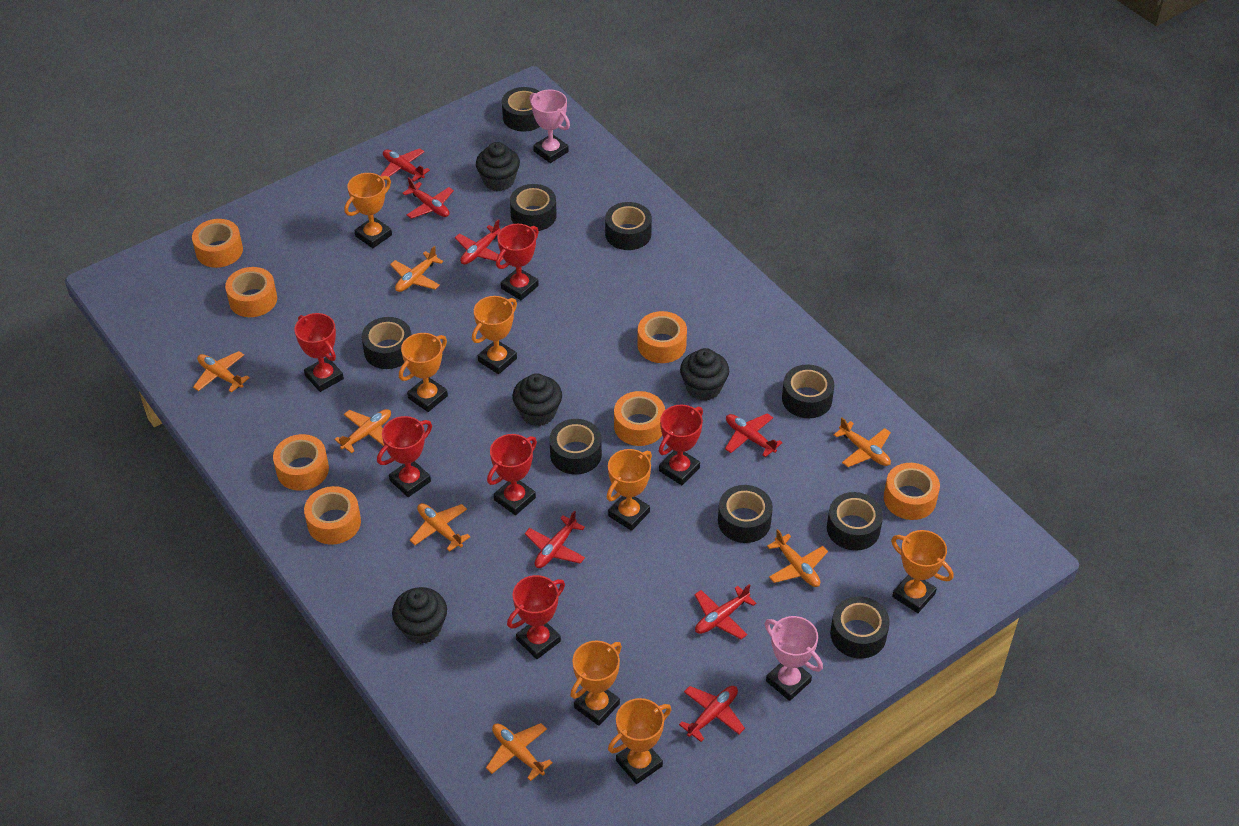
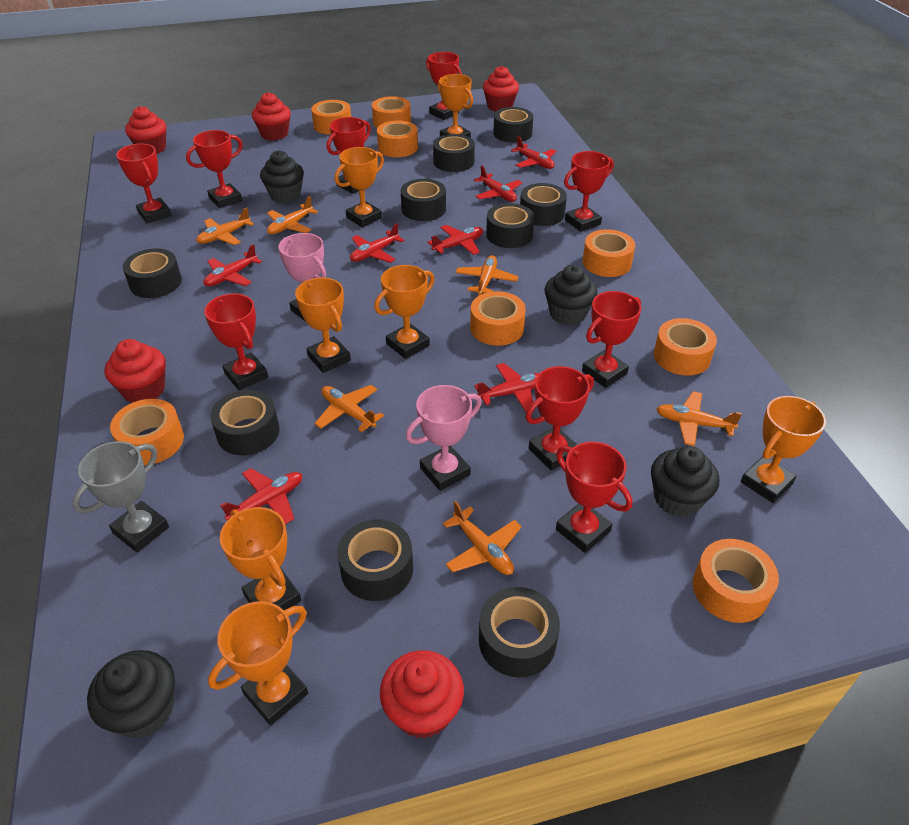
grey trophy: 0 -> 1
orange plane: 7 -> 6
orange tape: 7 -> 8
red cupcake: 0 -> 5
red trophy: 6 -> 9

